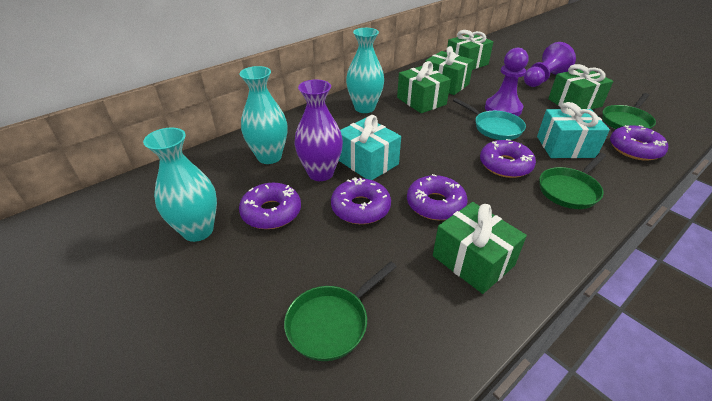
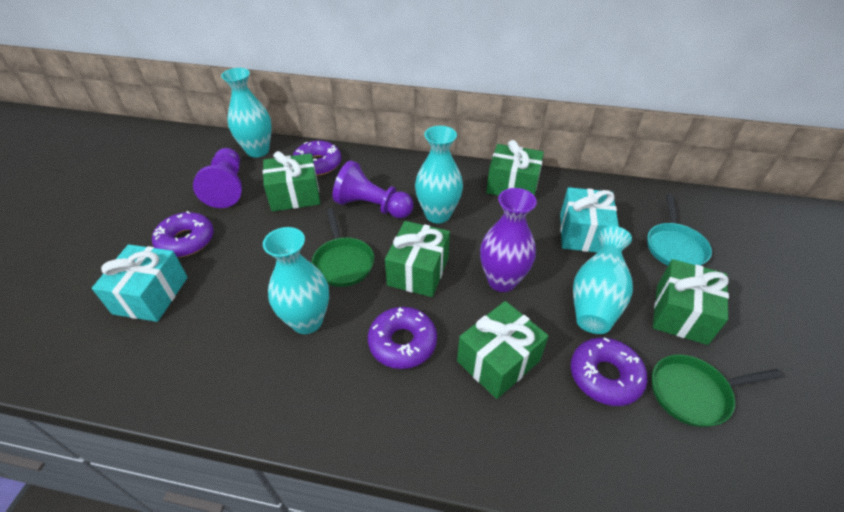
green pan: 3 -> 2
purple donut: 5 -> 4
turquoise vase: 3 -> 4

